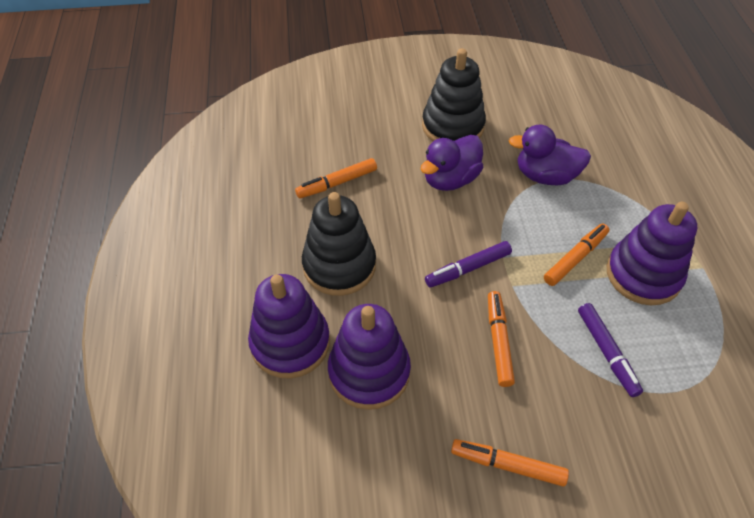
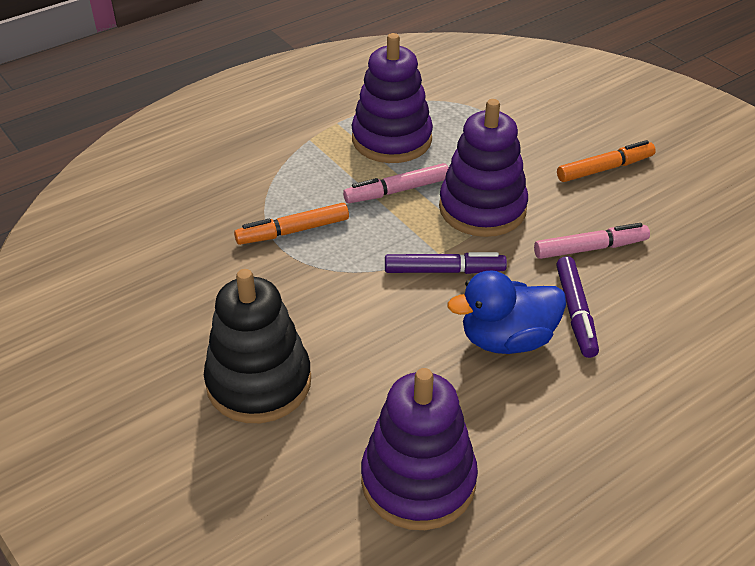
black stacking toy: 2 -> 1
blue duck: 0 -> 1
orange marker: 4 -> 2
pink marker: 0 -> 2
purple duck: 2 -> 0

